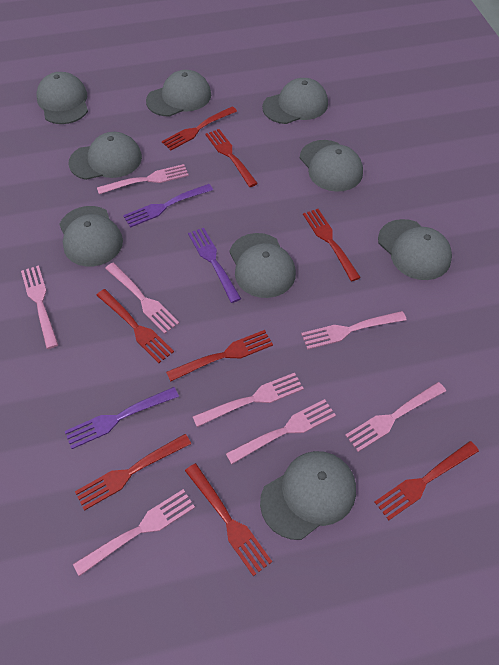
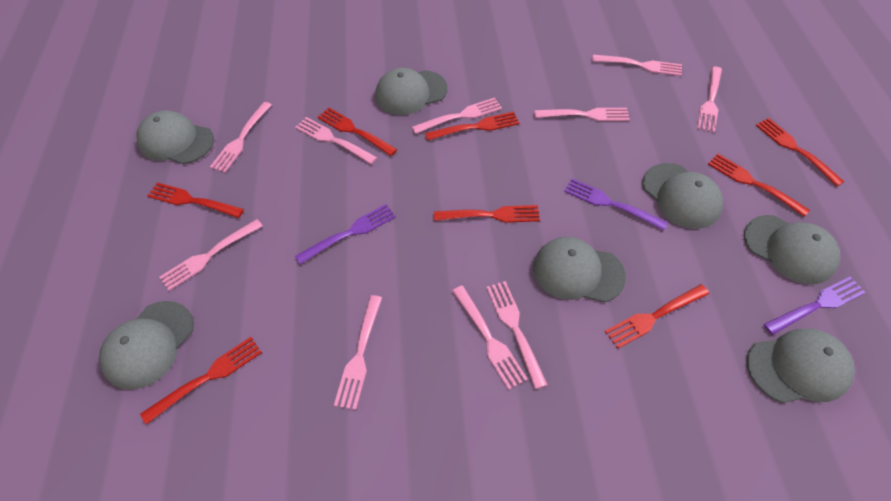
grey cap: 9 -> 7
pink fork: 8 -> 10

